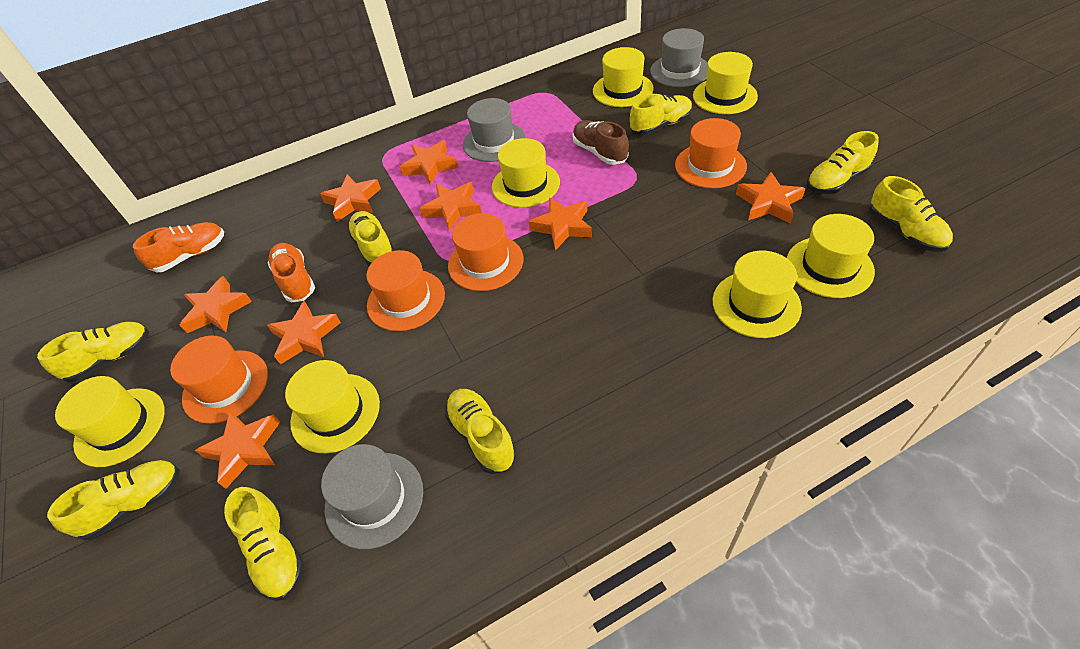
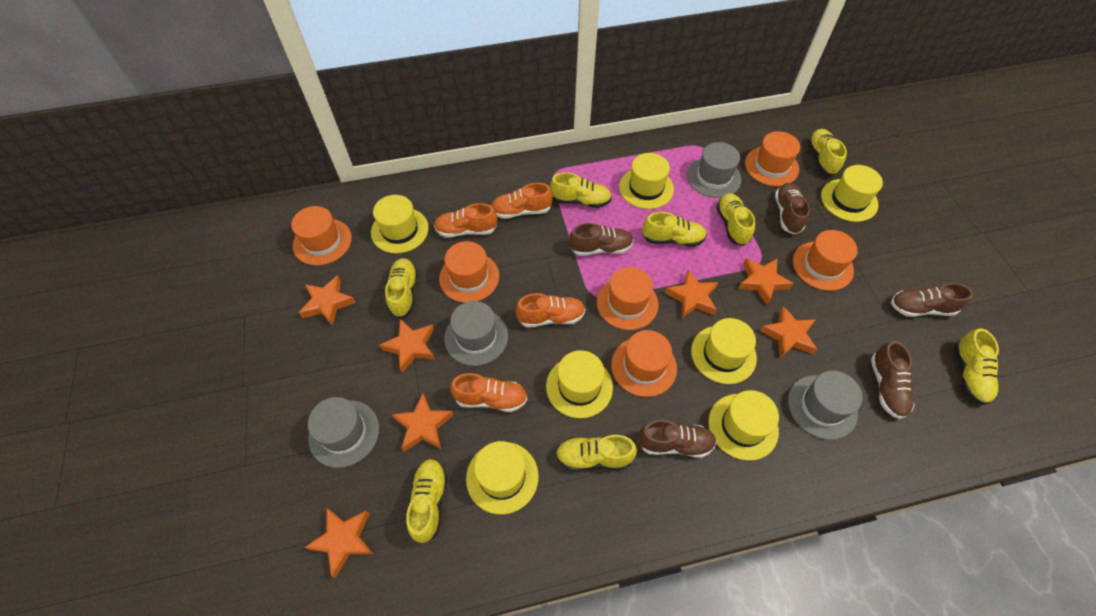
brown shoe: 1 -> 5
grey hat: 3 -> 4
orange hat: 4 -> 6
orange shoe: 2 -> 4
orange star: 8 -> 7

